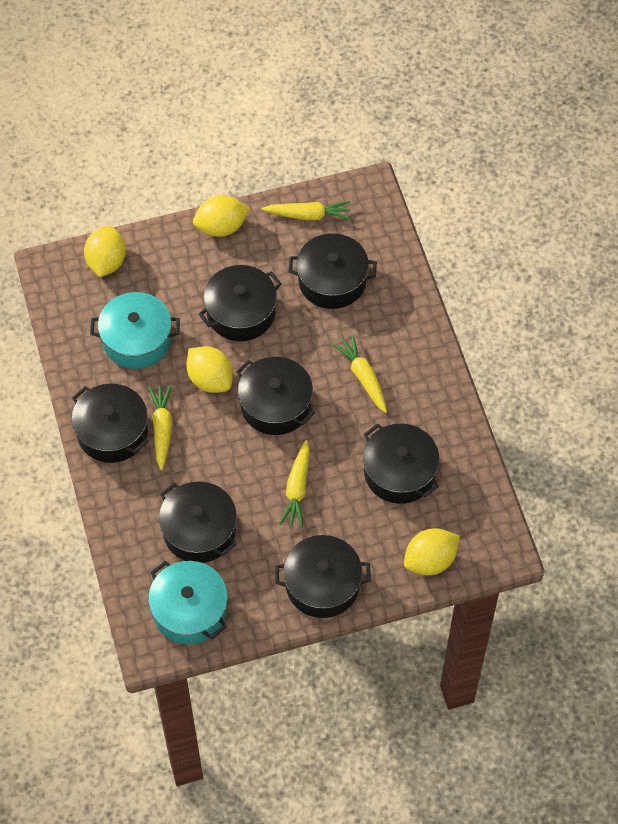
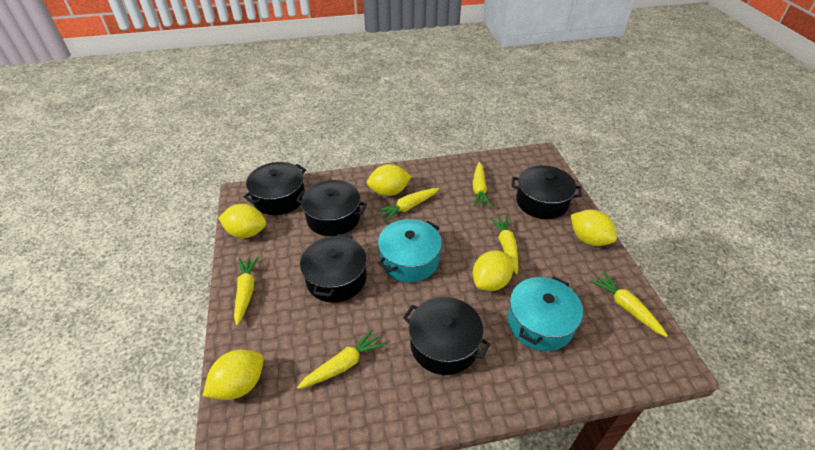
black pot: 7 -> 5
yellow carrot: 4 -> 6
yellow lemon: 4 -> 5

